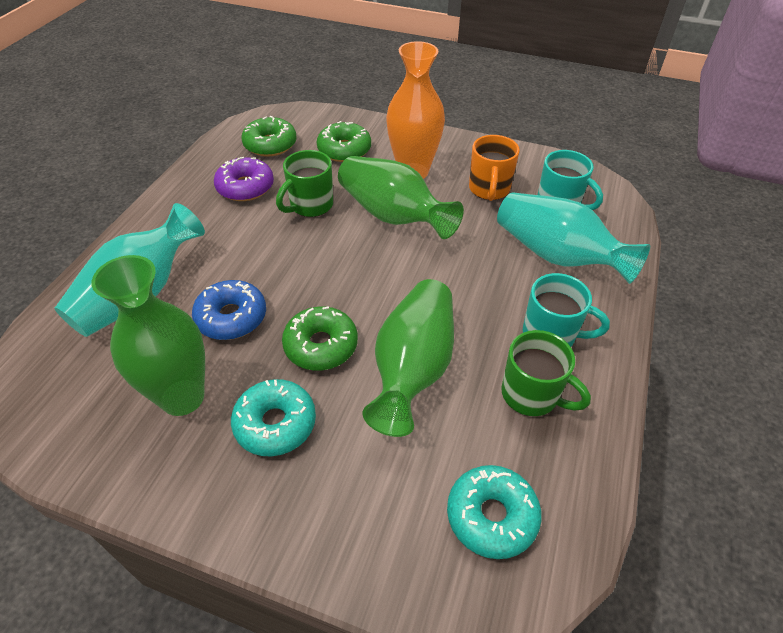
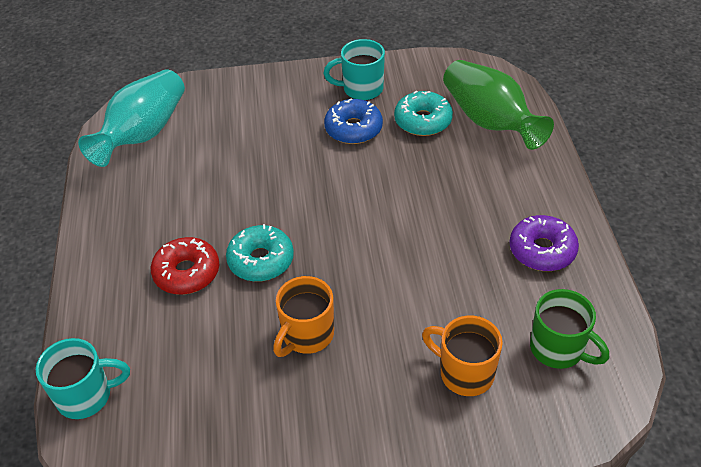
green donut: 3 -> 0
green mug: 2 -> 1
green vase: 3 -> 1
orange mug: 1 -> 2
orange vase: 1 -> 0
red donut: 0 -> 1
turquoise vase: 2 -> 1

